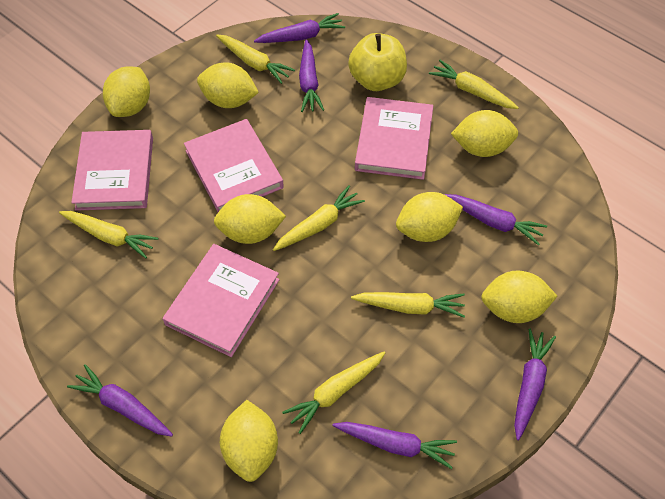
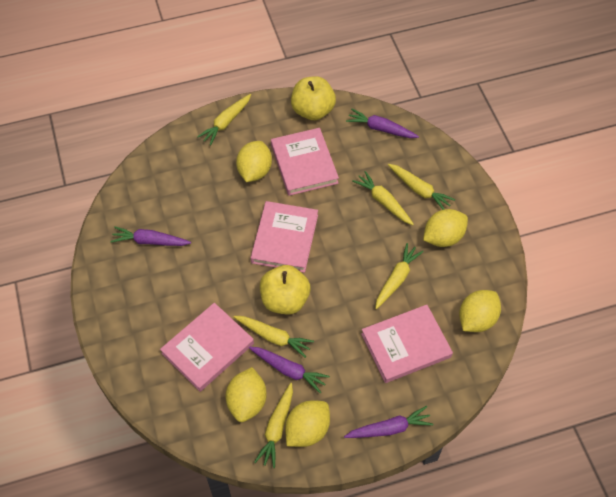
purple carrot: 6 -> 4
yellow apple: 1 -> 2
yellow lemon: 7 -> 5

